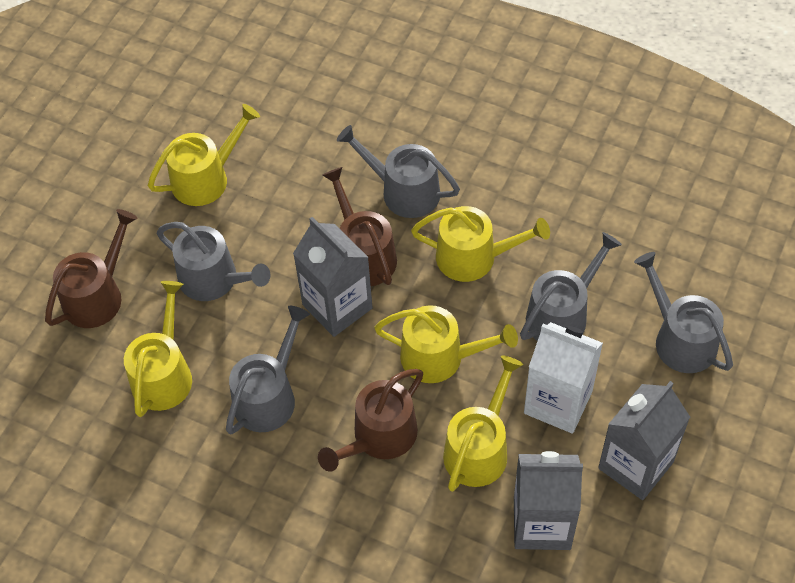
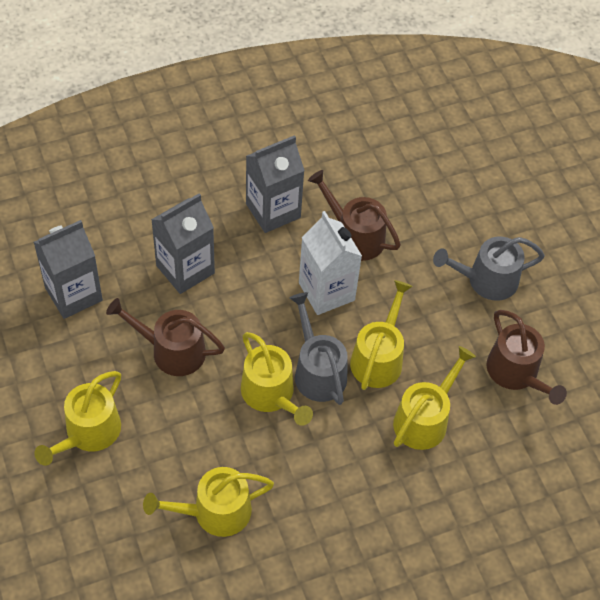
grey watering can: 5 -> 2

